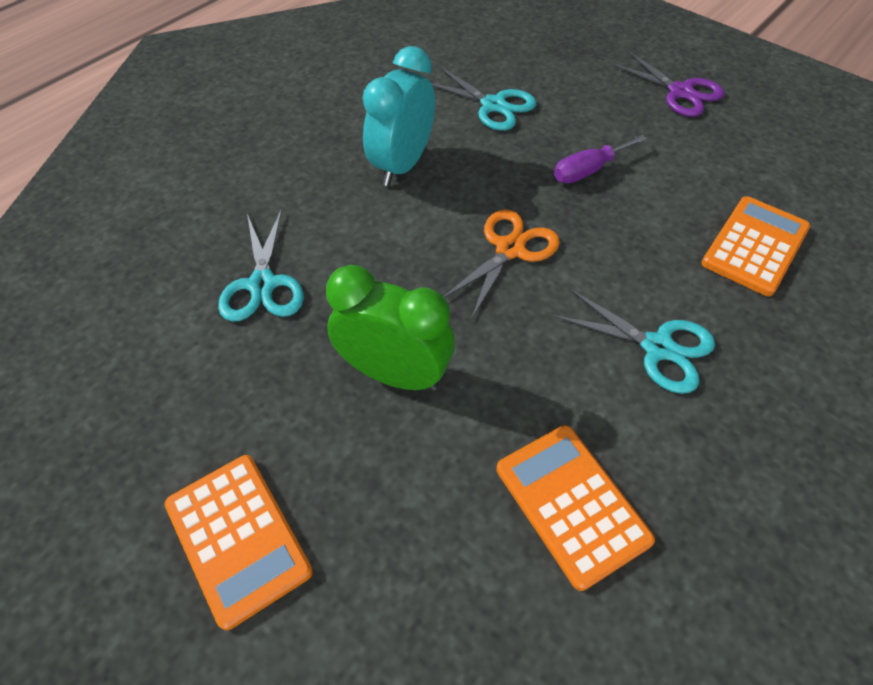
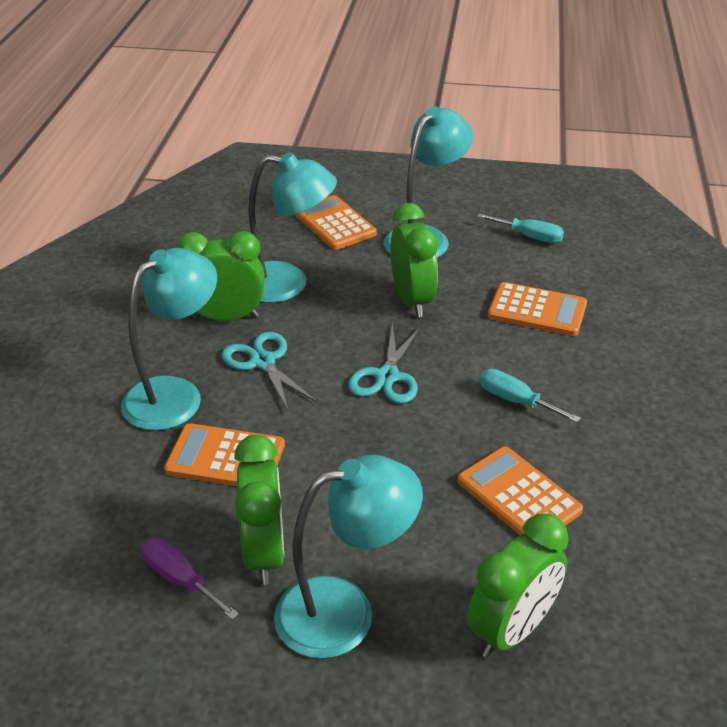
green clock: 1 -> 4
orange calculator: 3 -> 4
orange scissors: 1 -> 0
purple scissors: 1 -> 0
turquoise clock: 1 -> 0
turquoise lamp: 0 -> 4
turquoise scissors: 3 -> 2
turquoise screwdriver: 0 -> 2

